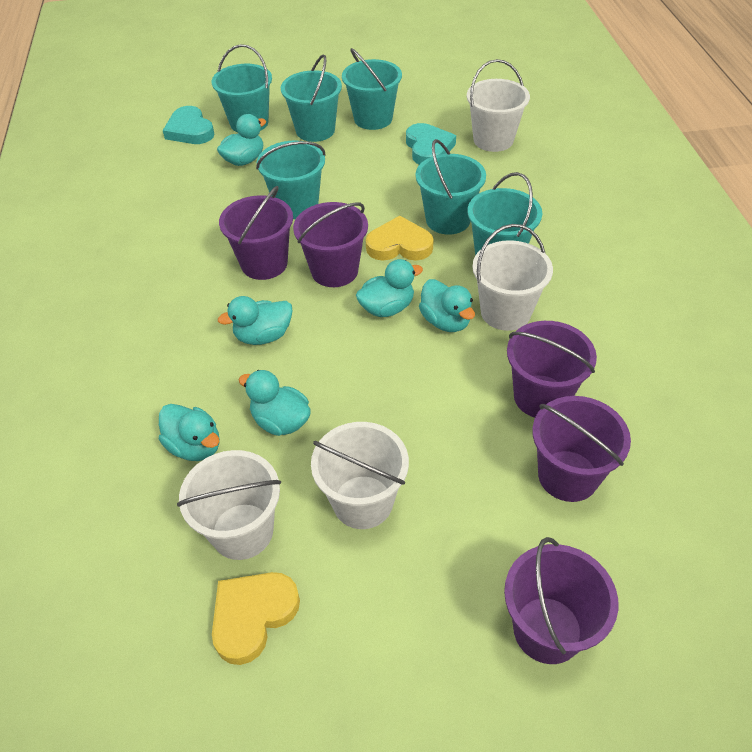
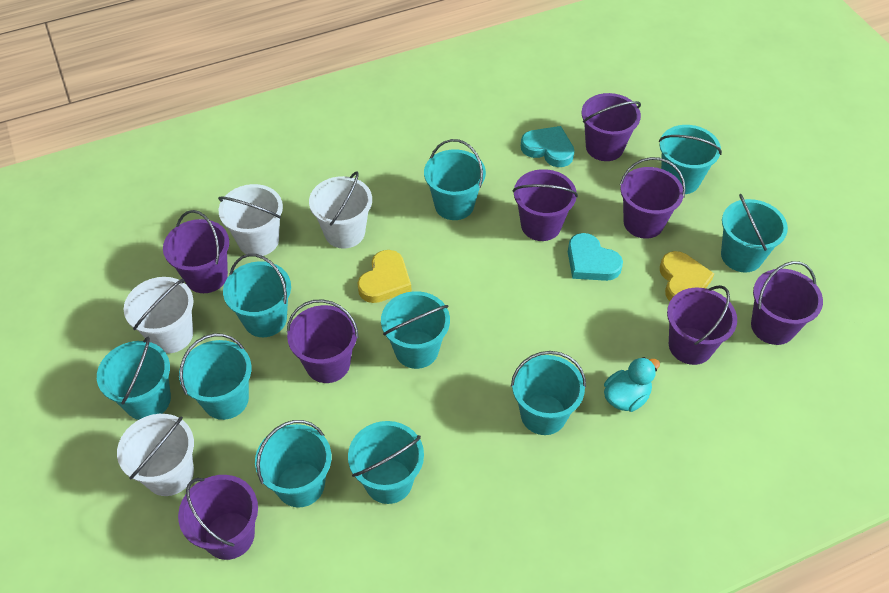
purple bucket: 5 -> 8
turquoise bucket: 6 -> 10
turquoise duck: 6 -> 1

